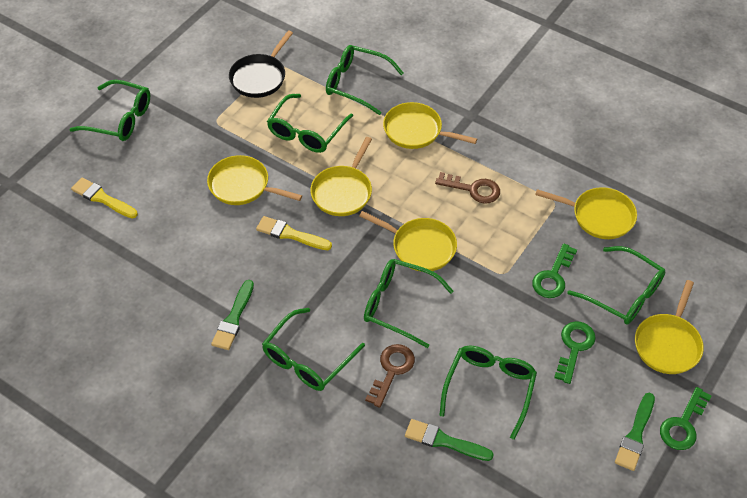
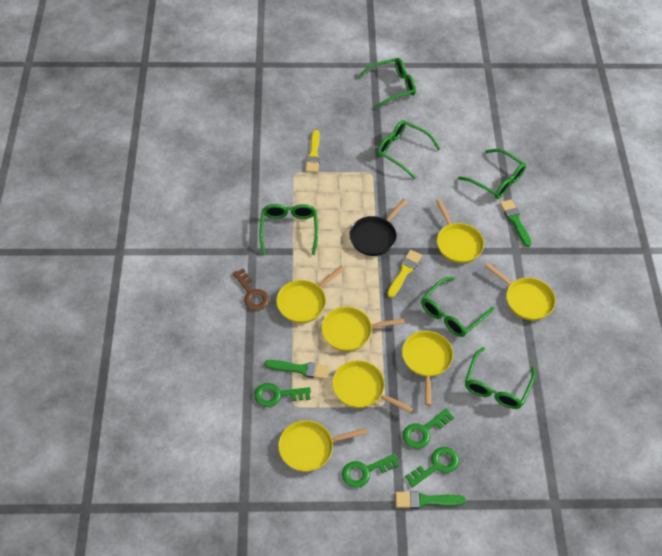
brown key: 2 -> 1
green glasses: 7 -> 6
green key: 3 -> 4
yellow pan: 6 -> 7

